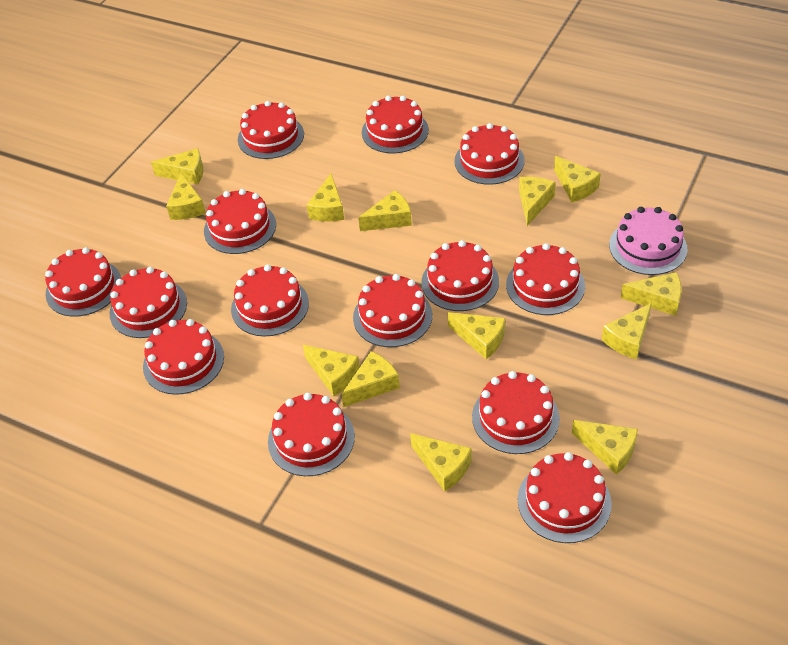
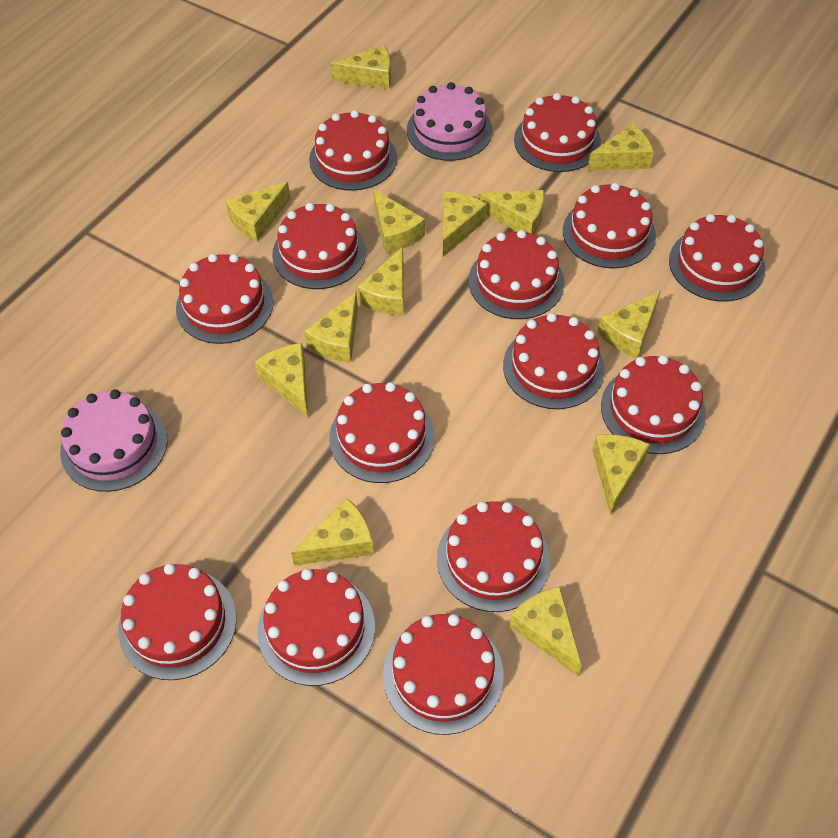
pink cake: 1 -> 2

